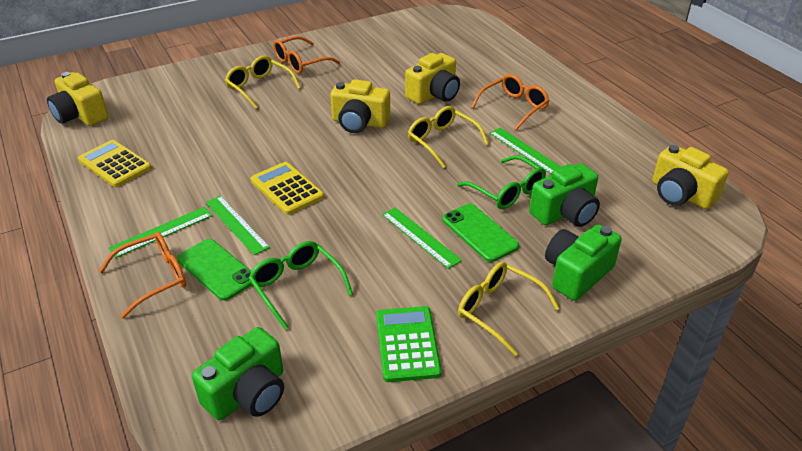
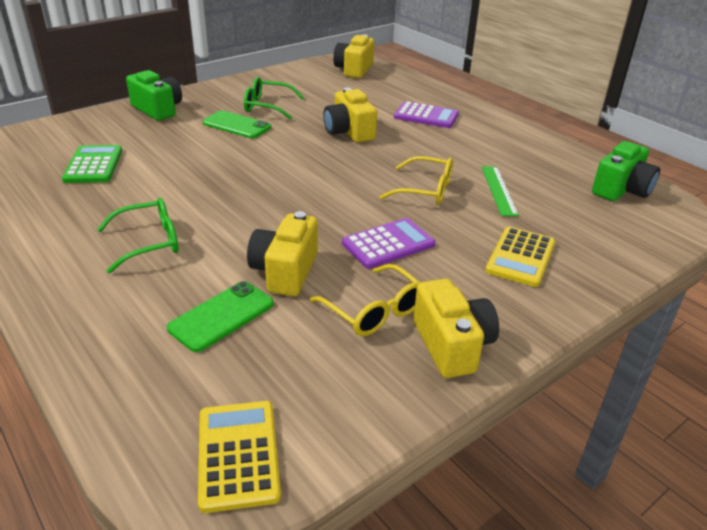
green camera: 3 -> 2
green ruler: 4 -> 1
orange glasses: 3 -> 0
purple calculator: 0 -> 2
yellow glasses: 3 -> 2

